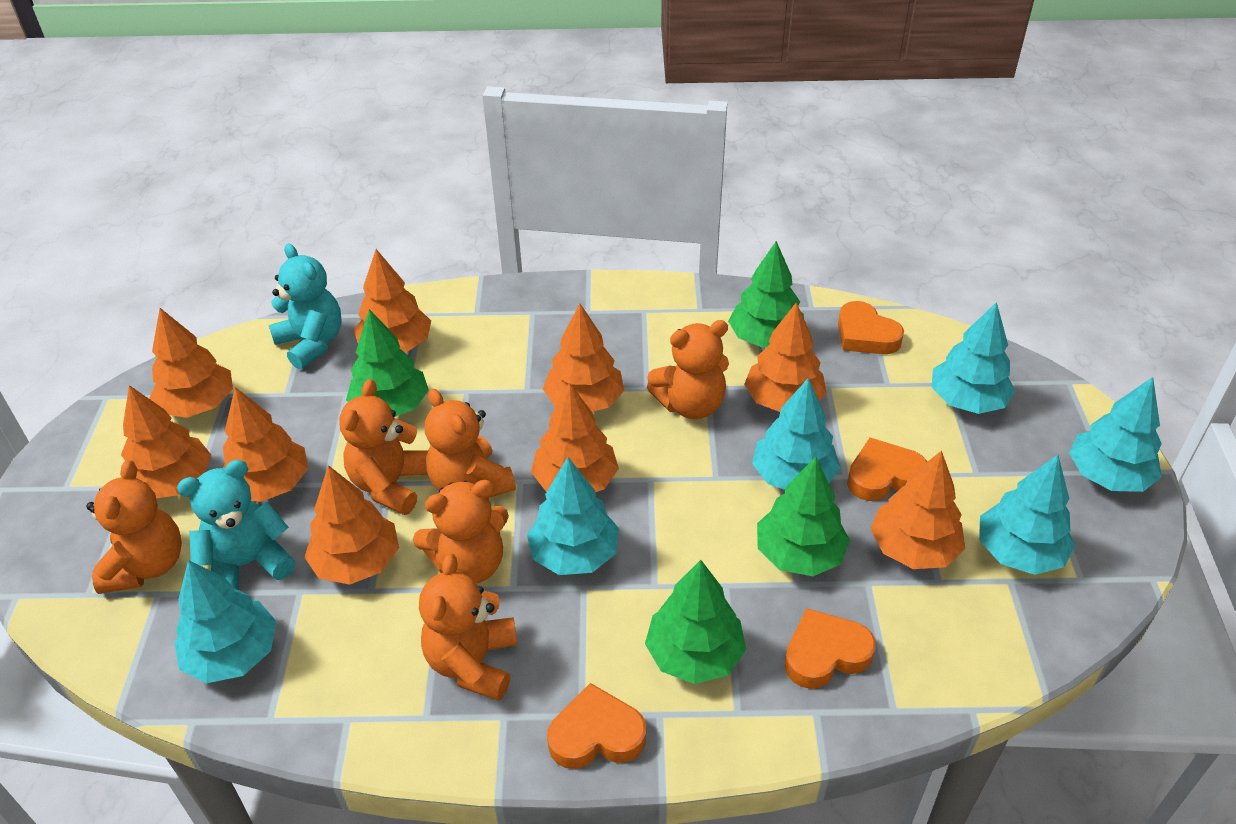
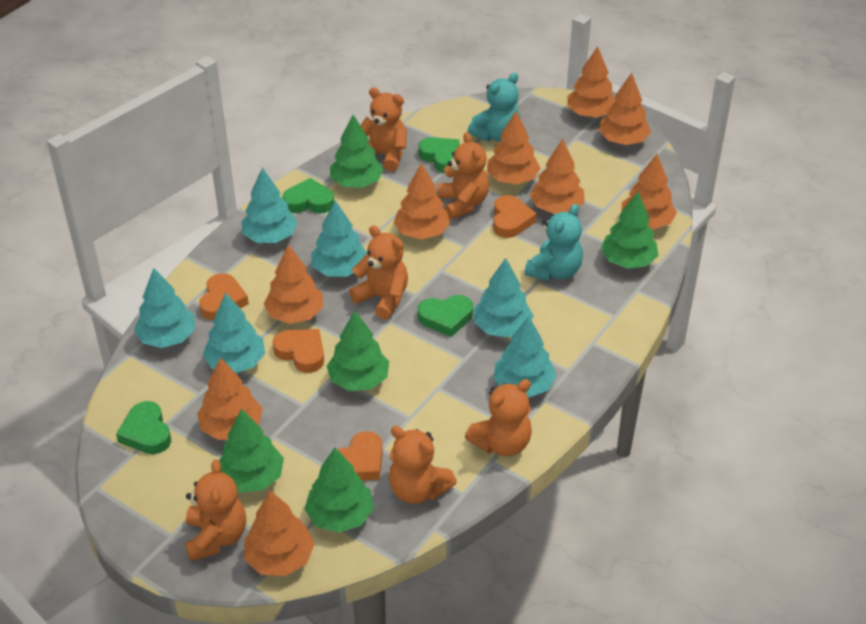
green heart: 0 -> 4
green tree: 4 -> 5

